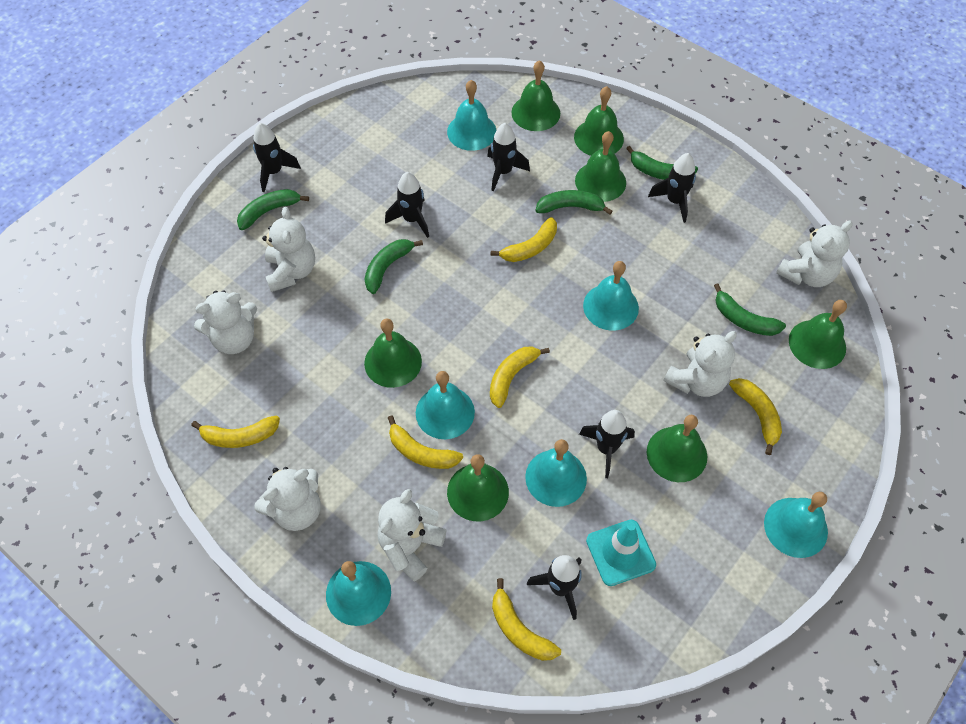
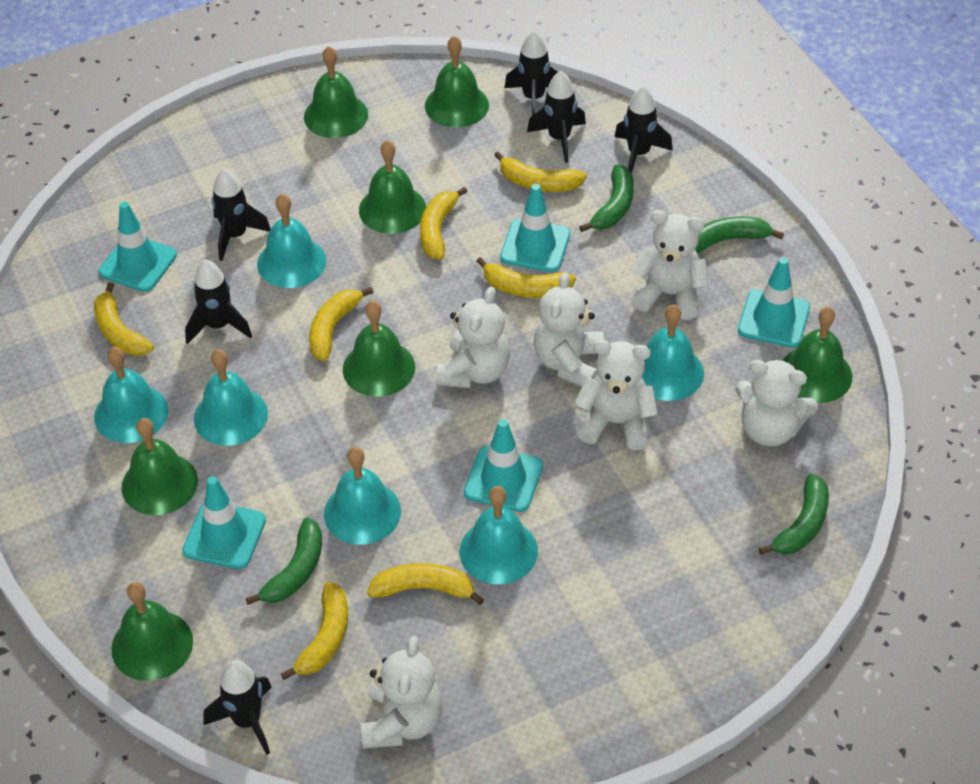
green banana: 5 -> 4
turquoise traffic cone: 1 -> 5
yellow banana: 6 -> 7

